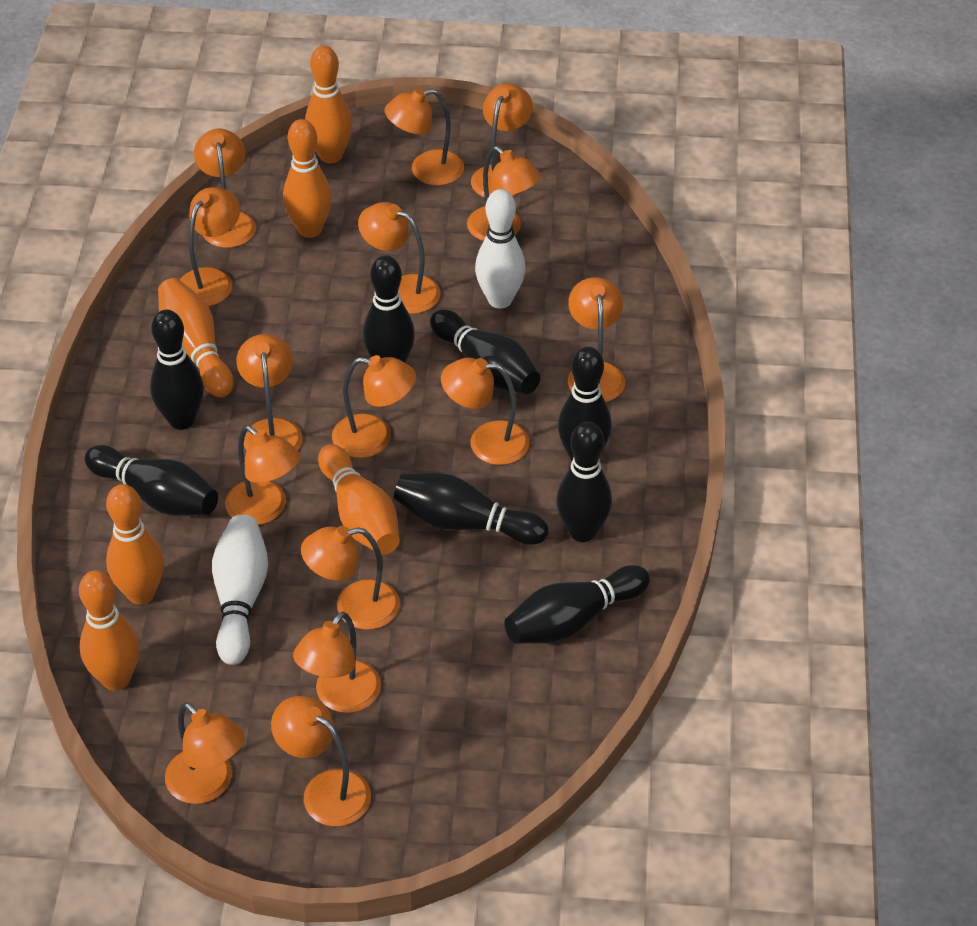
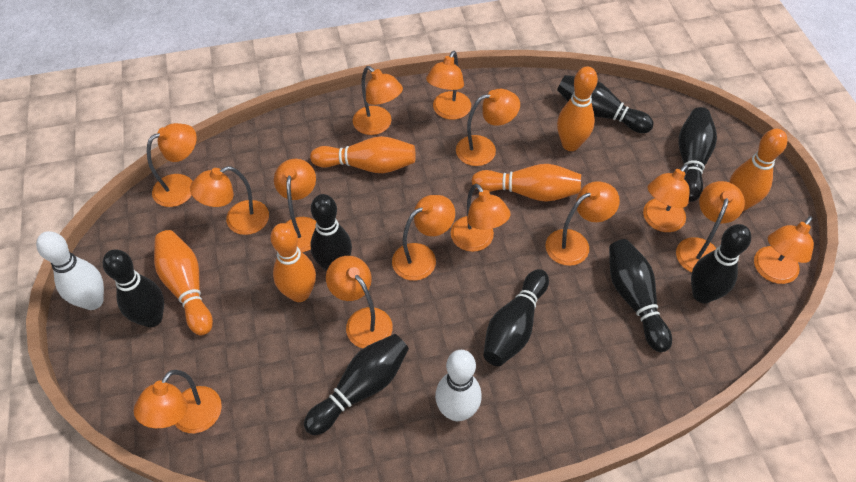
orange lamp: 15 -> 14

